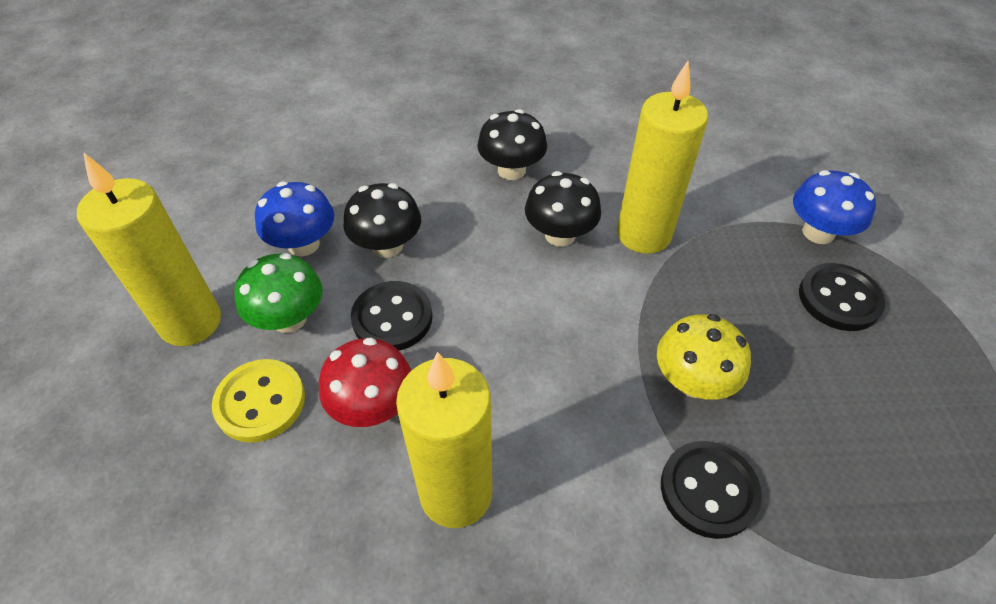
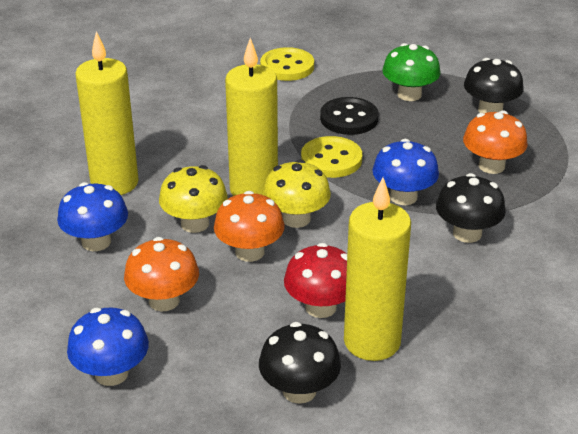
black button: 3 -> 1
blue mushroom: 2 -> 3
orange mushroom: 0 -> 3
yellow button: 1 -> 2
yellow mushroom: 1 -> 2

